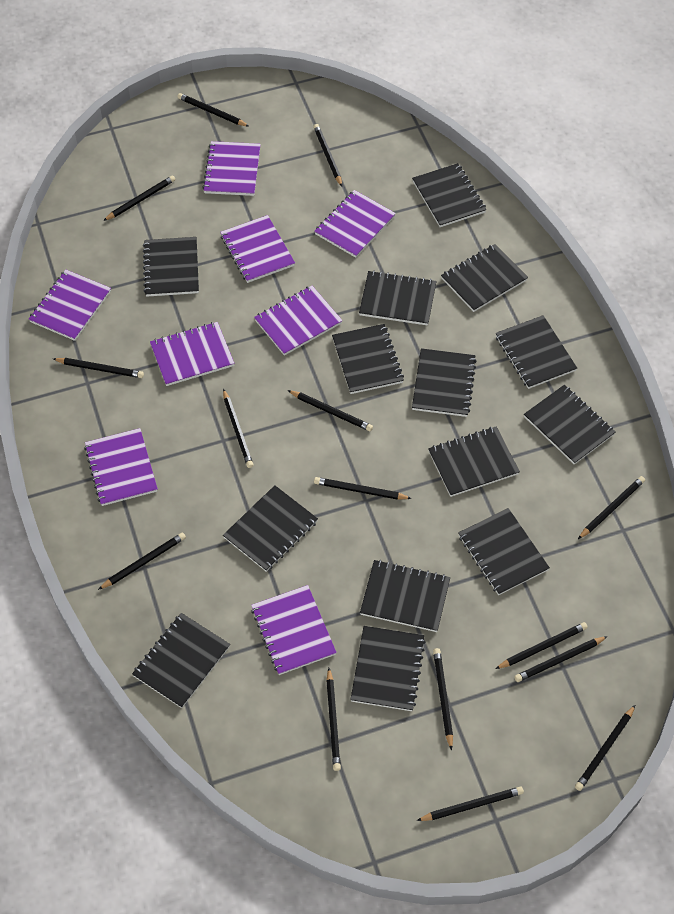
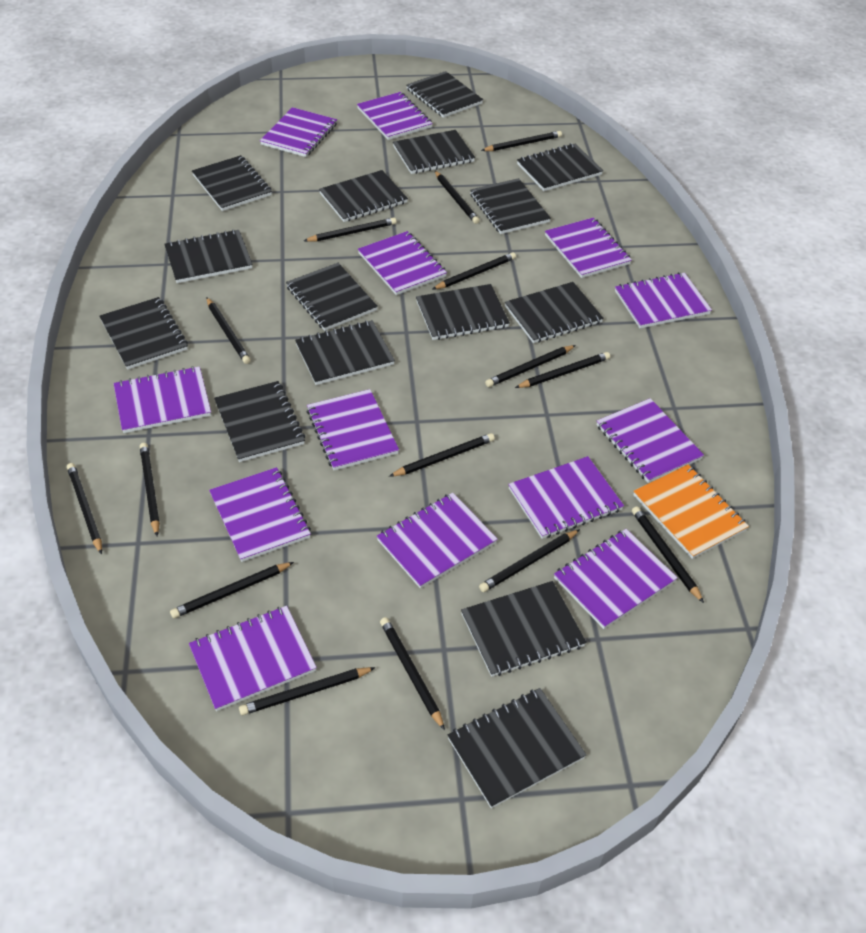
black notebook: 14 -> 15
orange notebook: 0 -> 1
purple notebook: 8 -> 13

